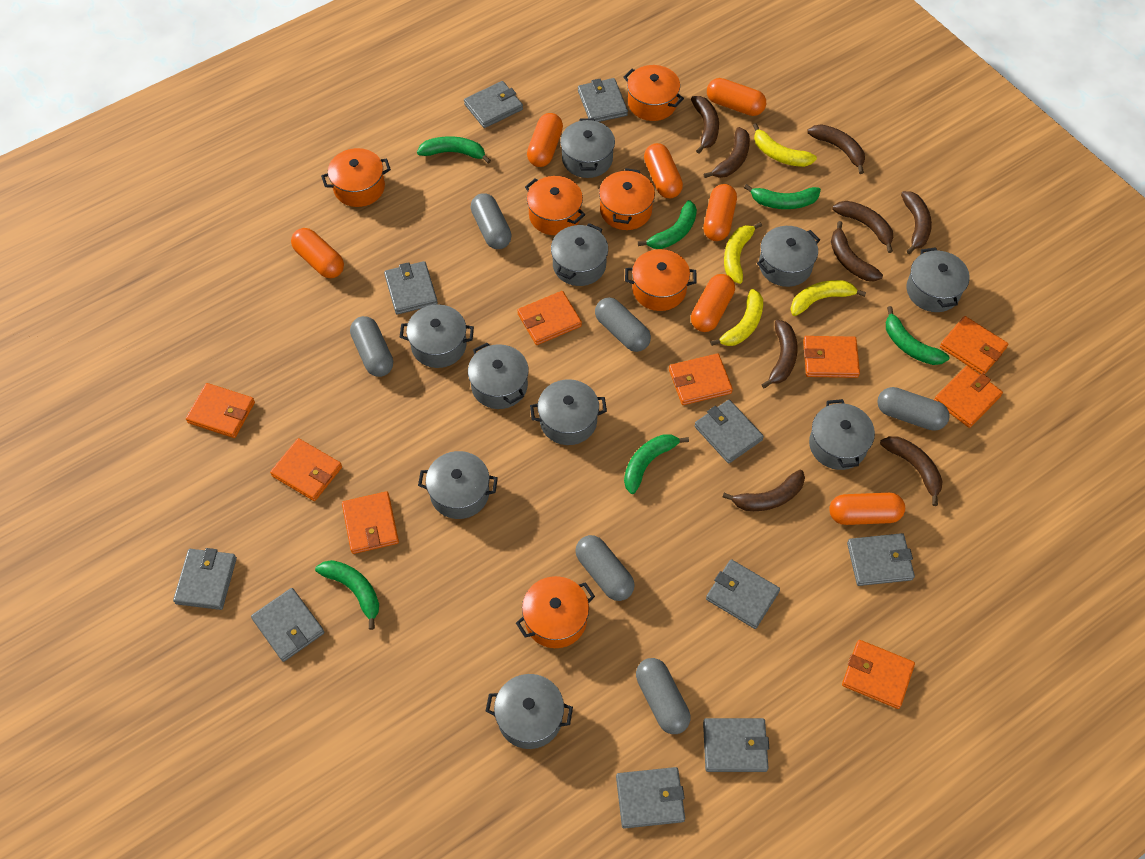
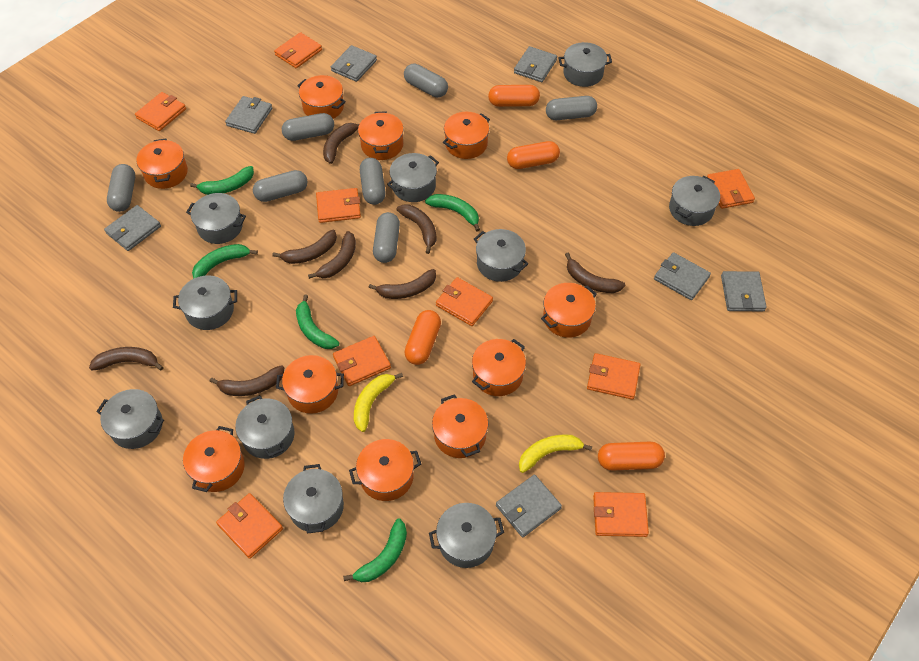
brown banana: 9 -> 8
green banana: 6 -> 5
grey capsule: 6 -> 7
grey wallet: 10 -> 7
orange capsule: 7 -> 4
orange pot: 6 -> 10
yellow banana: 4 -> 2

